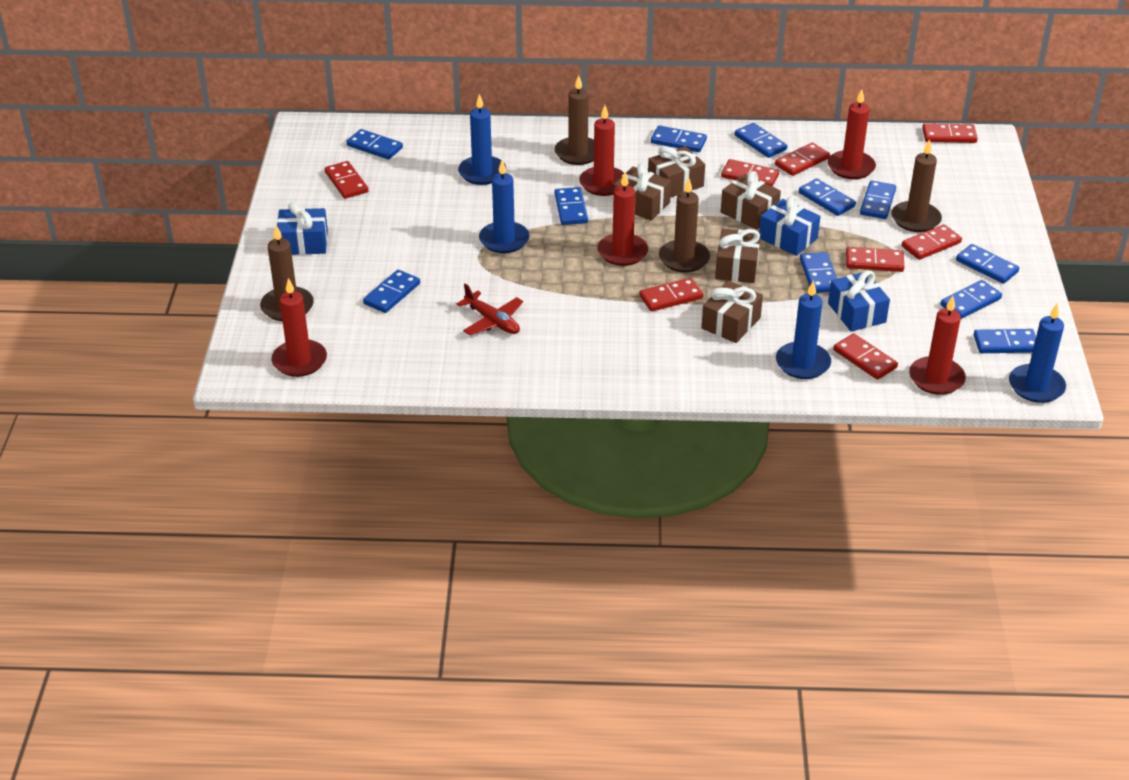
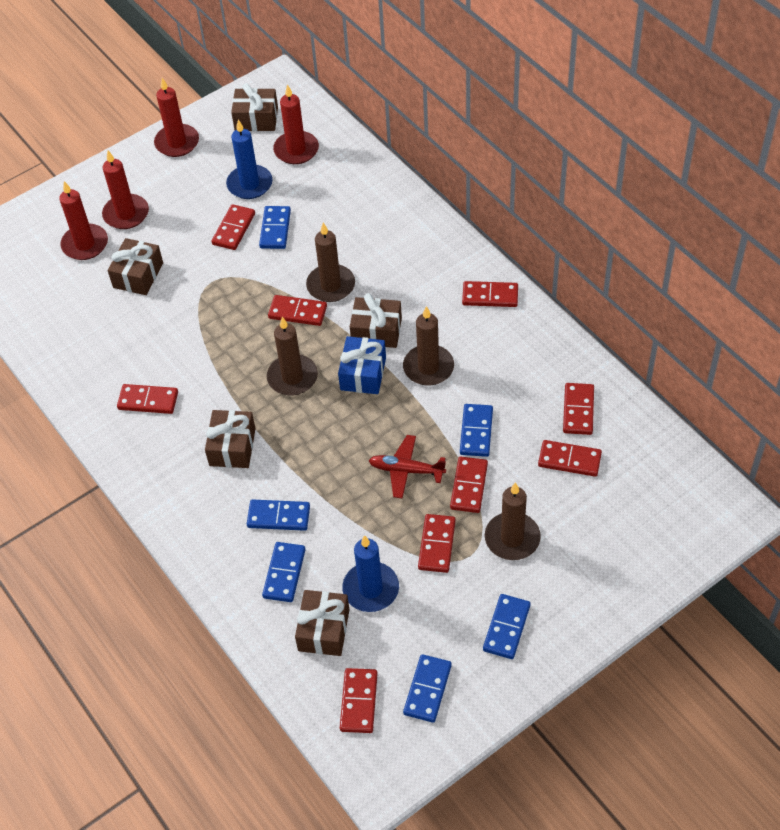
blue candle: 4 -> 2
blue domino: 11 -> 6
blue gift: 3 -> 1
red candle: 5 -> 4
red domino: 8 -> 9

